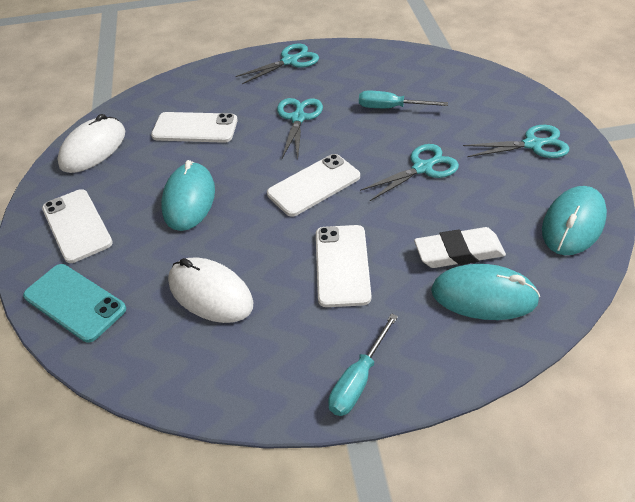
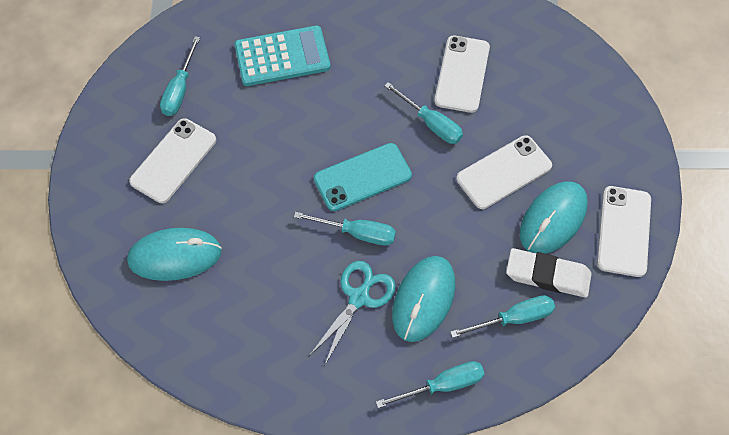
turquoise calculator: 0 -> 1
turquoise scissors: 4 -> 1
turquoise screwdriver: 2 -> 5
white mouse: 2 -> 0

